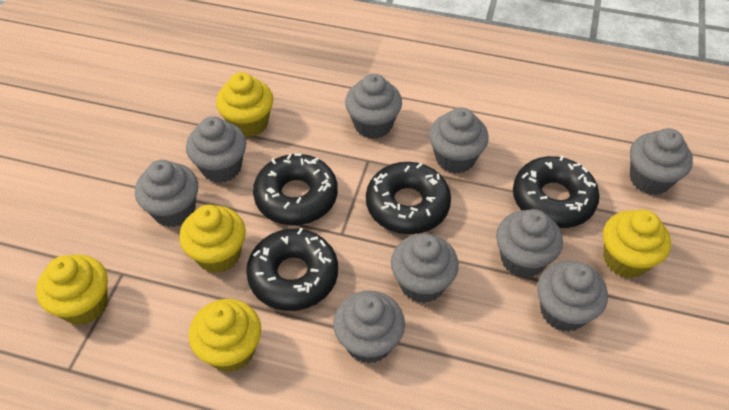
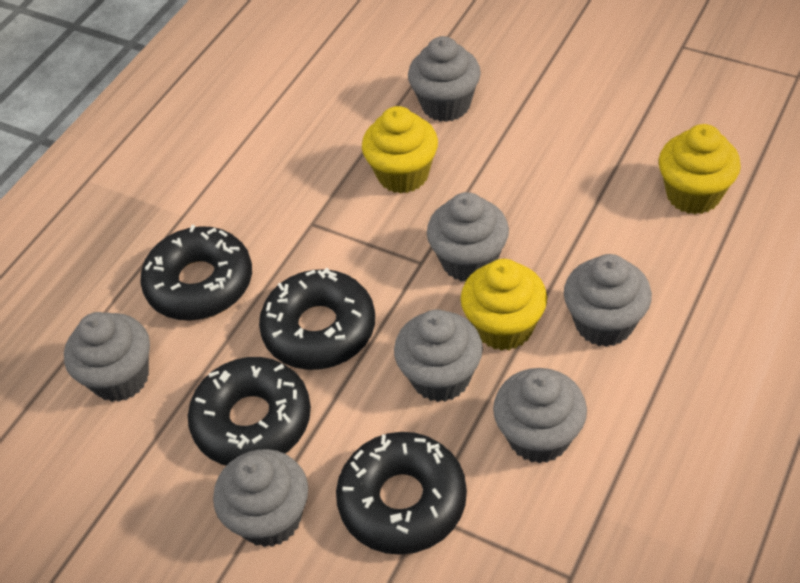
grey cupcake: 9 -> 7
yellow cupcake: 5 -> 3

